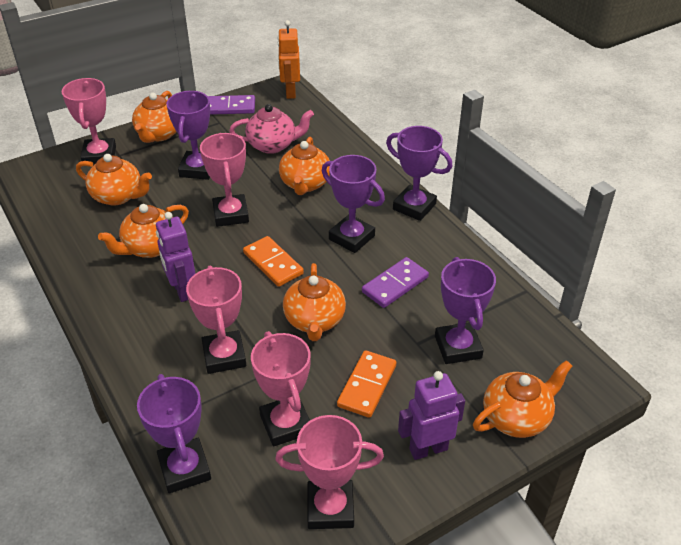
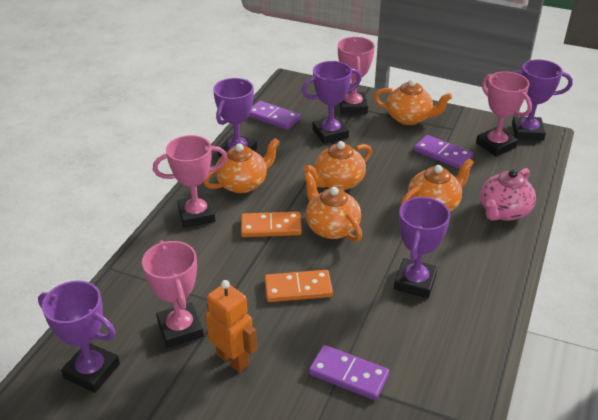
orange teapot: 6 -> 5
pink trophy: 5 -> 4
purple domino: 2 -> 3
purple robot: 2 -> 0

